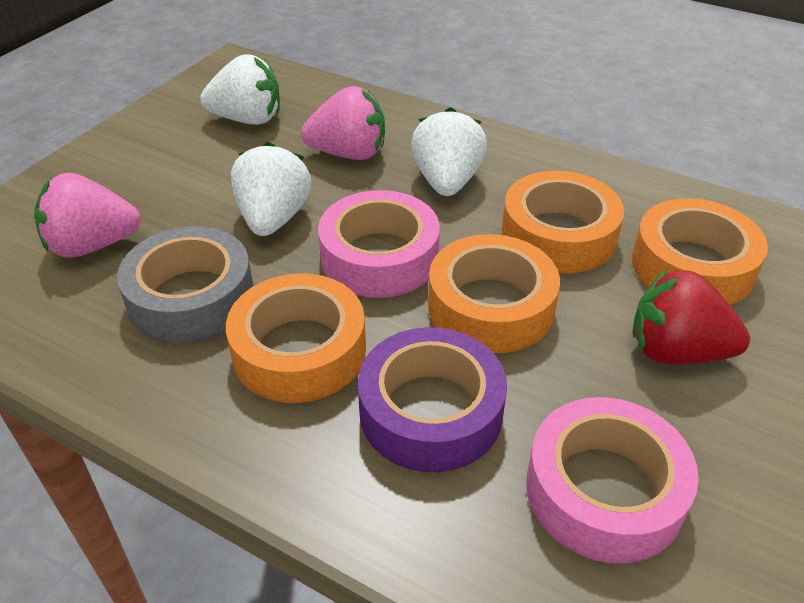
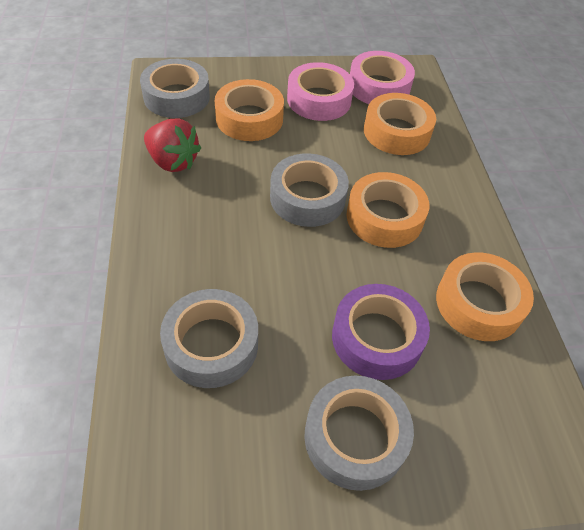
grey tape: 1 -> 4
pink strawberry: 2 -> 0
white strawberry: 3 -> 0

